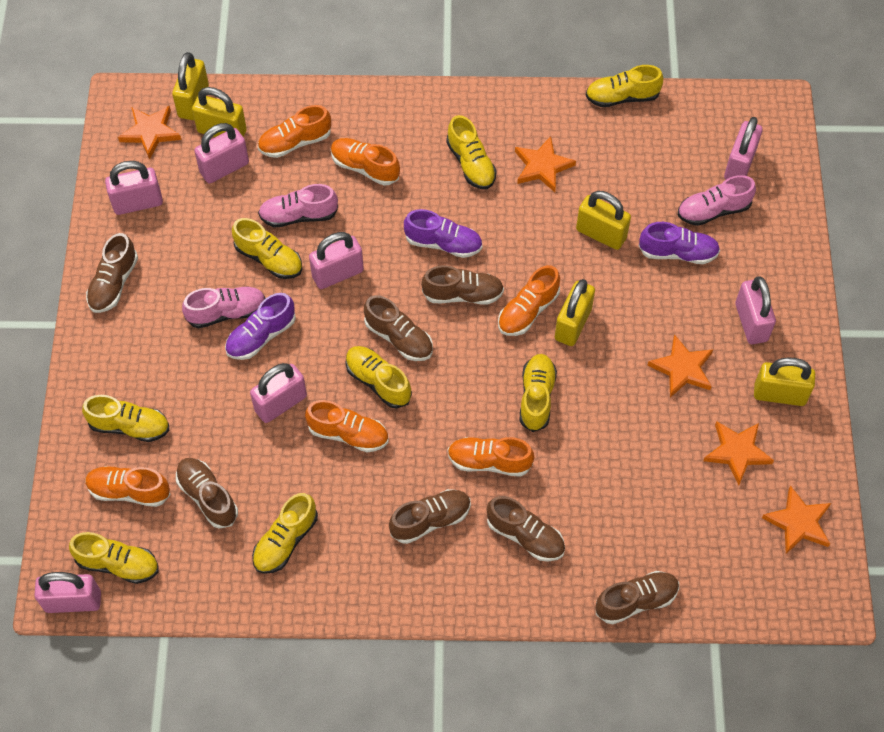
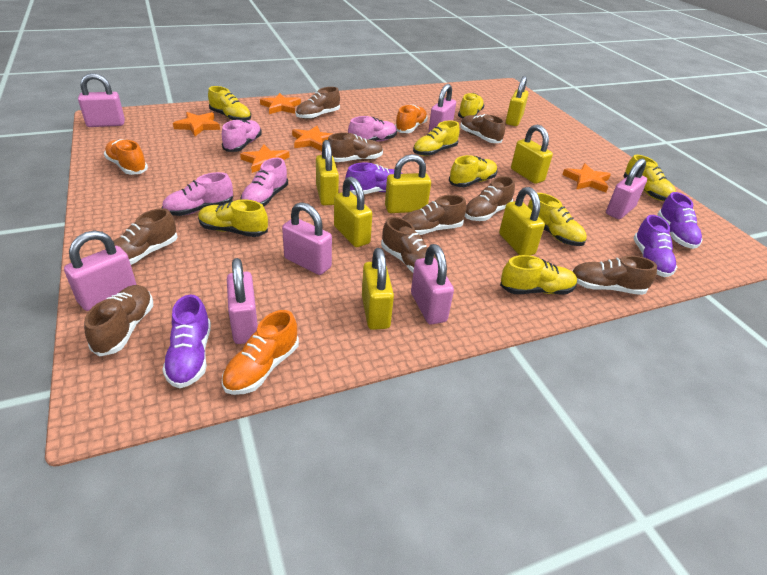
brown shoe: 7 -> 9
orange shoe: 6 -> 3
pink shoe: 3 -> 4
purple shoe: 3 -> 4
yellow padlock: 5 -> 7

